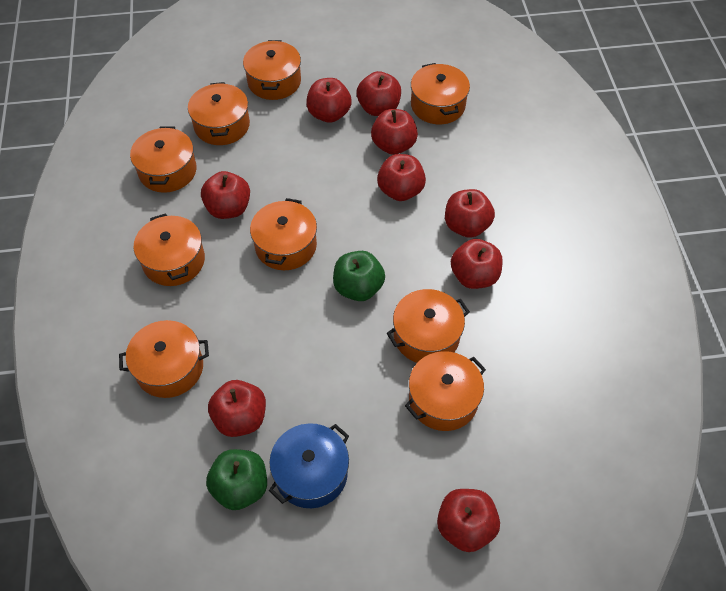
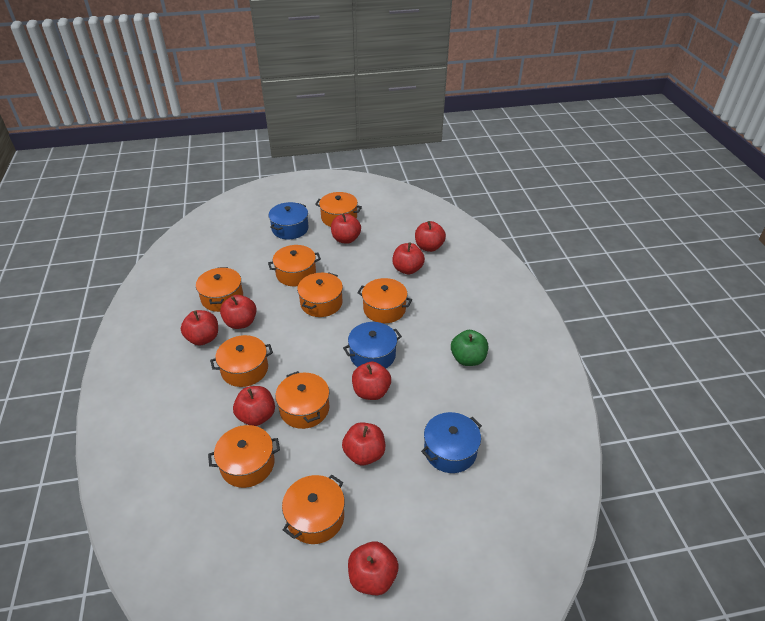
blue pot: 1 -> 3
green apple: 2 -> 1

